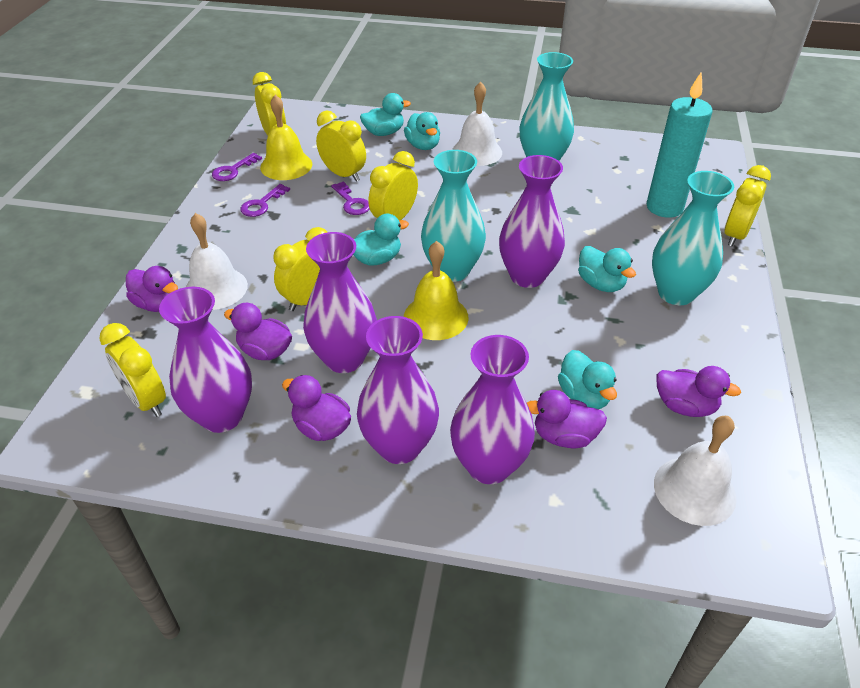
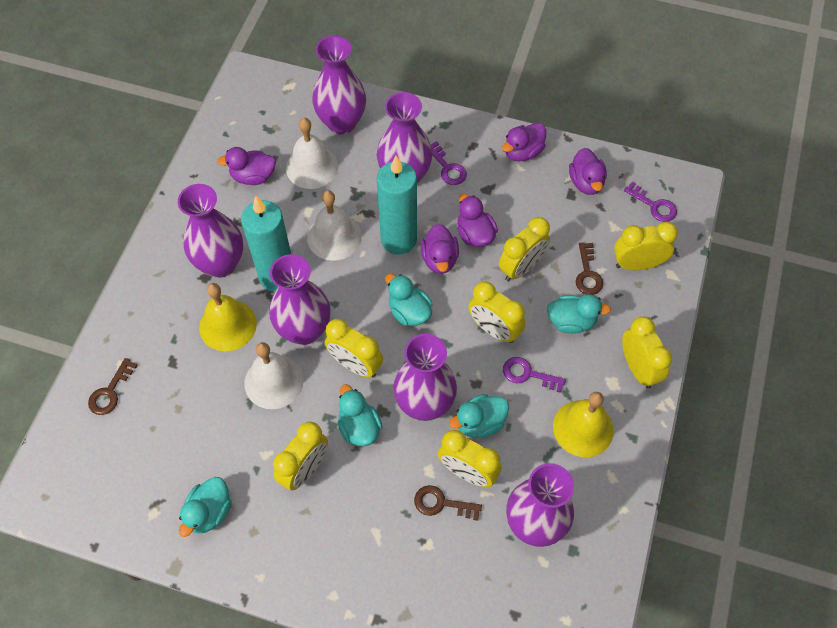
brown key: 0 -> 3
purple vase: 5 -> 6
turquoise candle: 1 -> 2
turquoise vase: 3 -> 0
yellow clock: 6 -> 7

